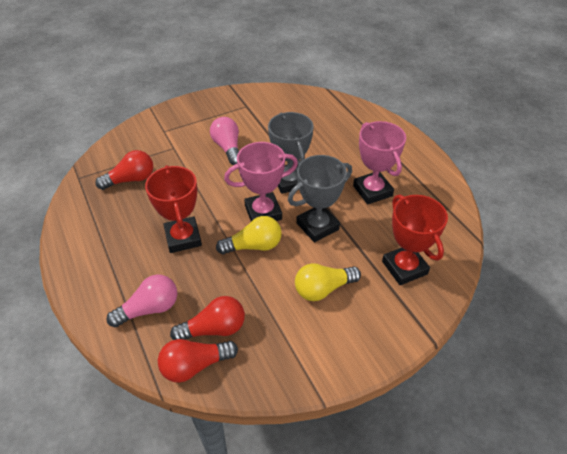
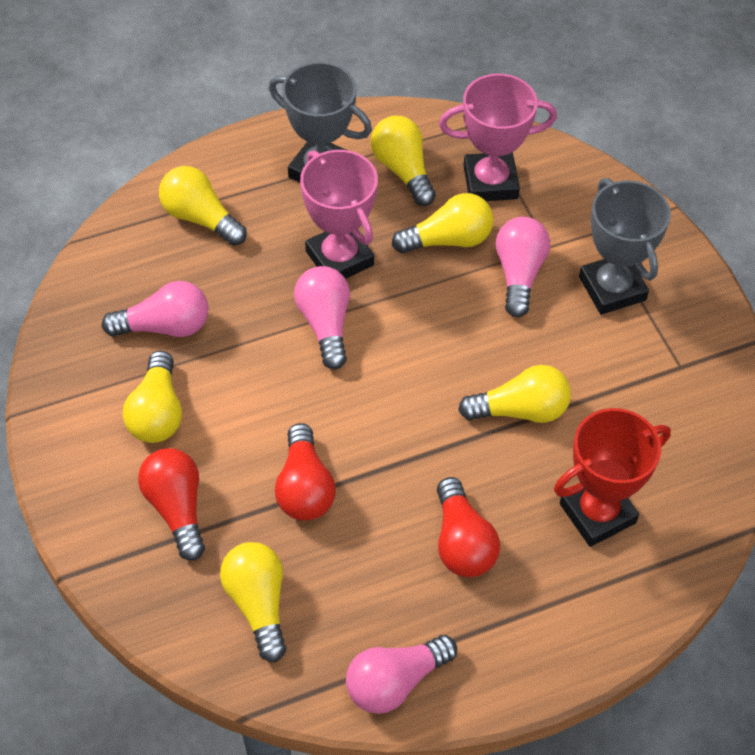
pink light bulb: 2 -> 4
red trophy: 2 -> 1
yellow light bulb: 2 -> 6

